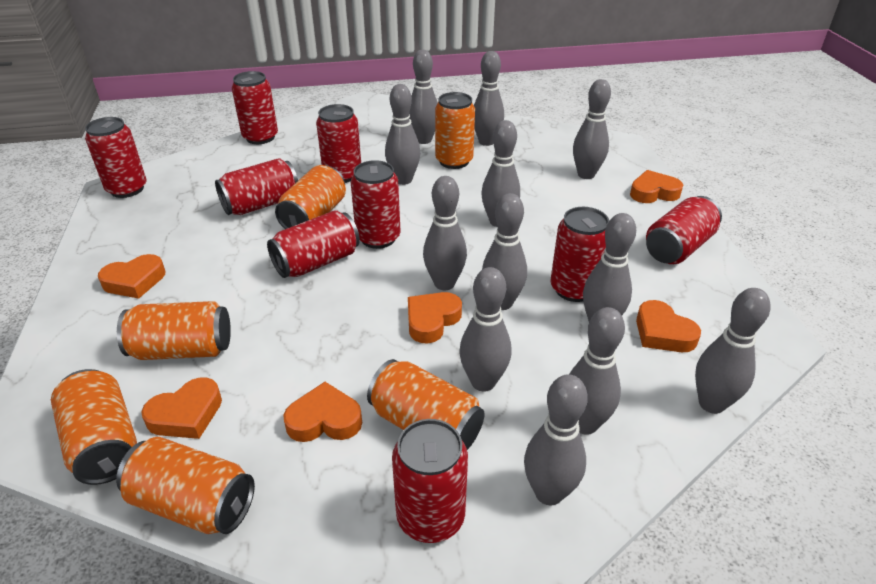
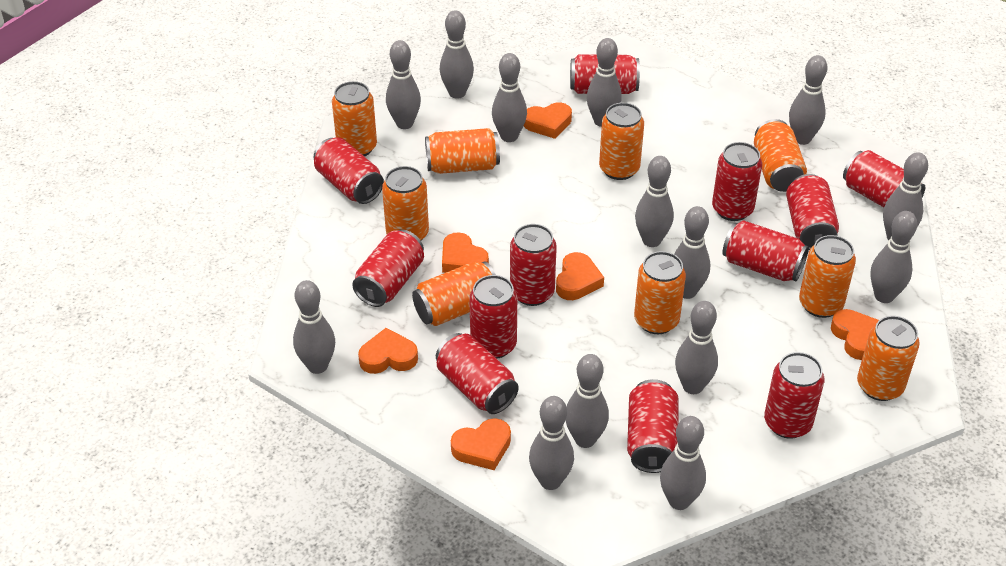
grey bowling pin: 12 -> 14
orange can: 6 -> 9
red can: 9 -> 12

